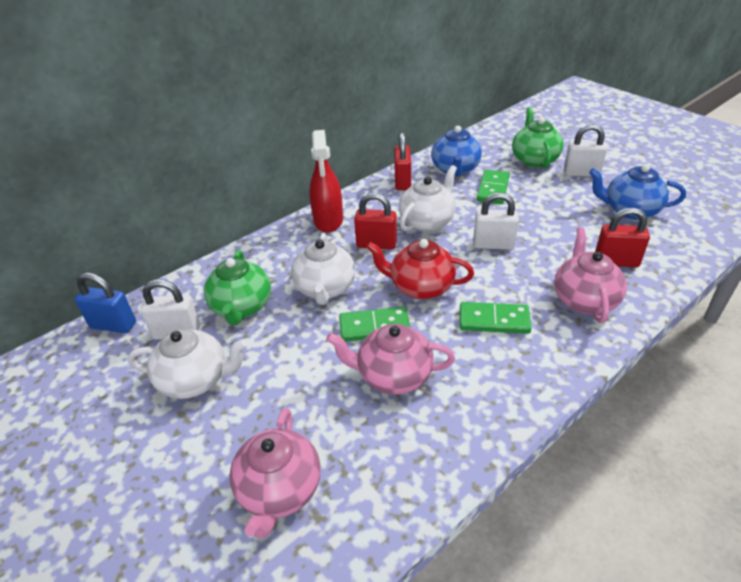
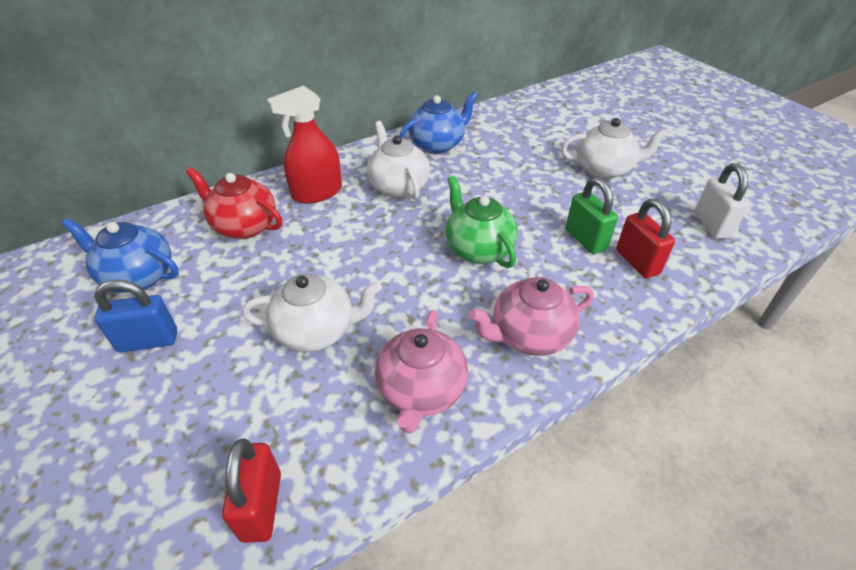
green domino: 3 -> 0
green padlock: 0 -> 1
green teapot: 2 -> 1
pink teapot: 3 -> 2
red padlock: 3 -> 2
white padlock: 3 -> 1

